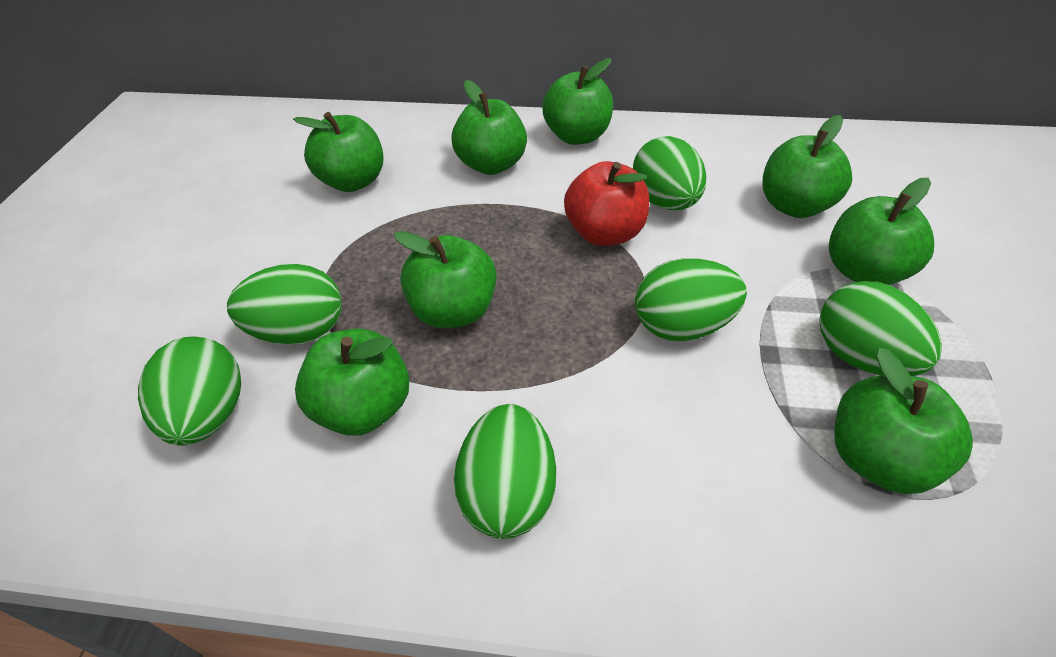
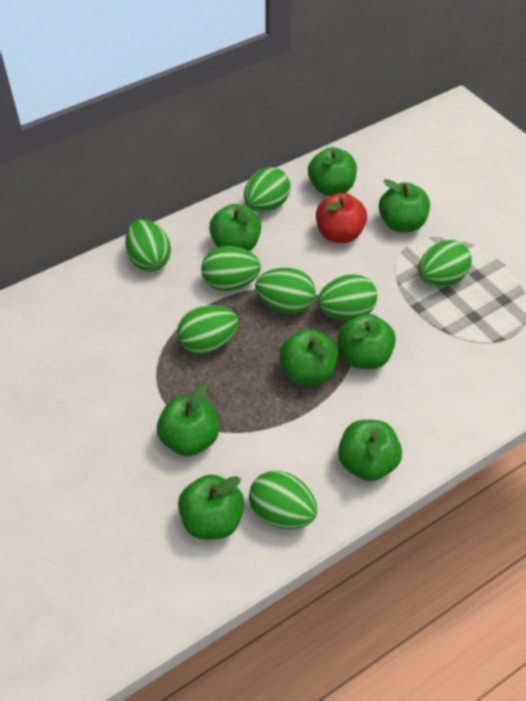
green egg: 6 -> 8

